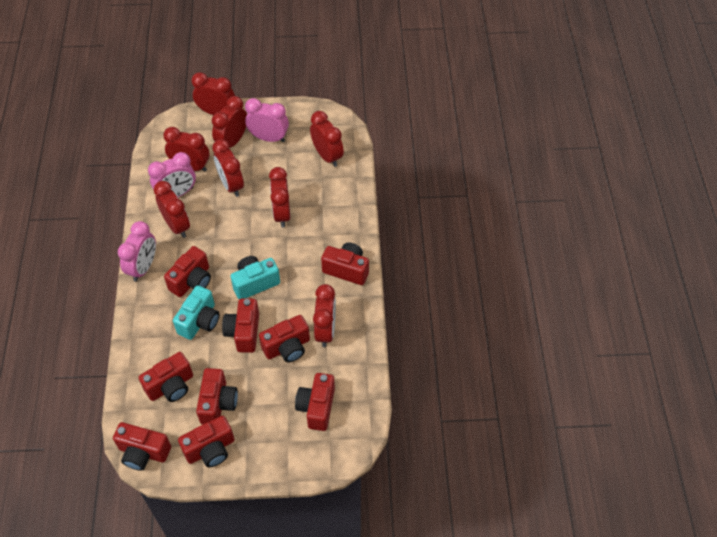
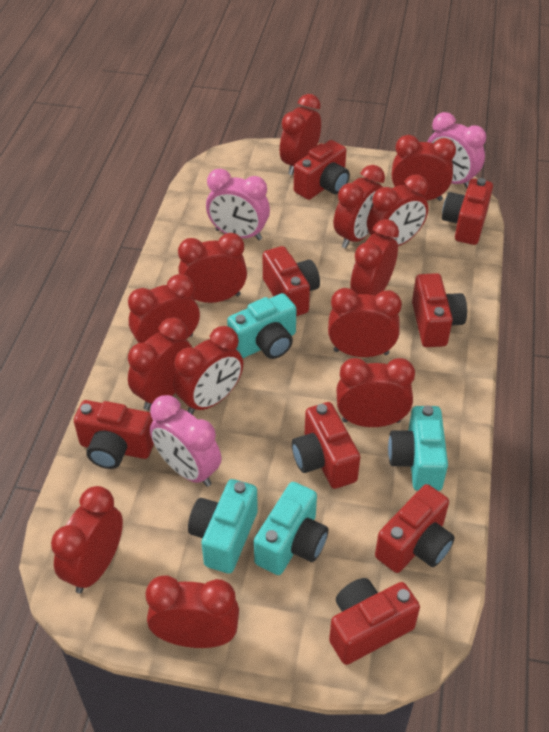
red camera: 9 -> 8
red clock: 8 -> 13
turquoise camera: 2 -> 4

